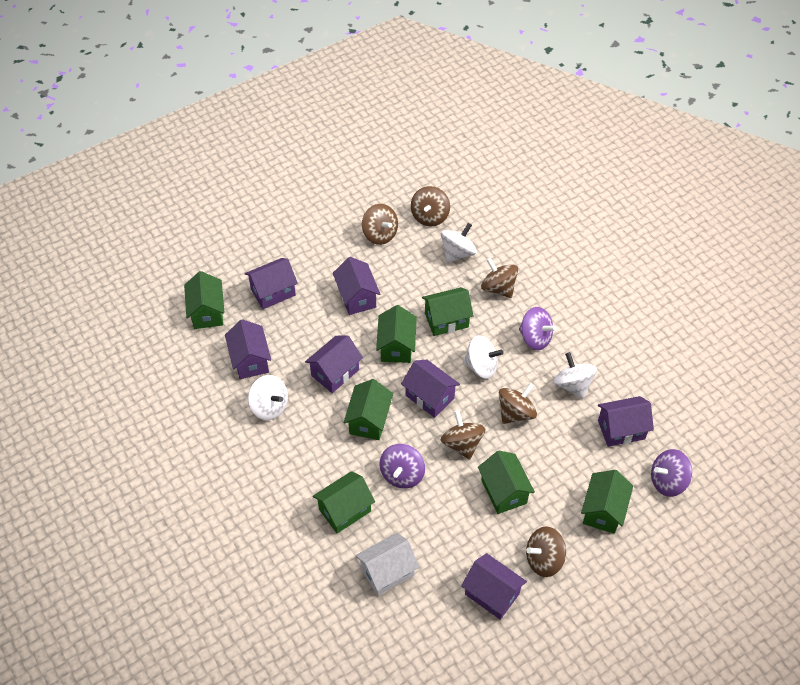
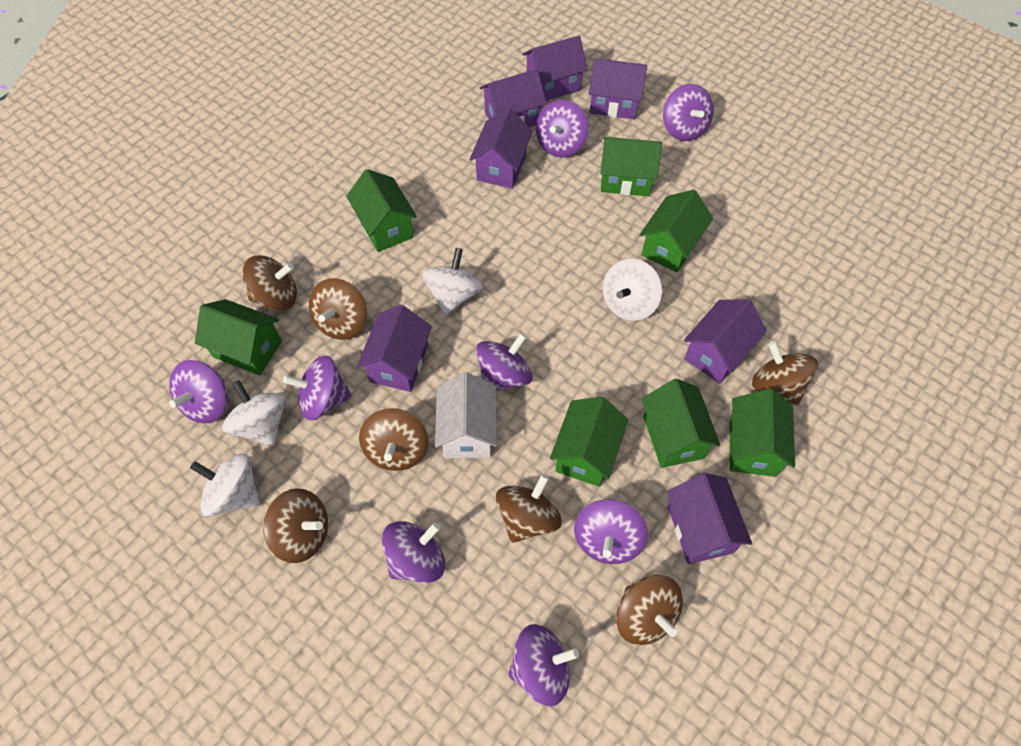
brown spinning top: 6 -> 7
purple spinning top: 3 -> 8

